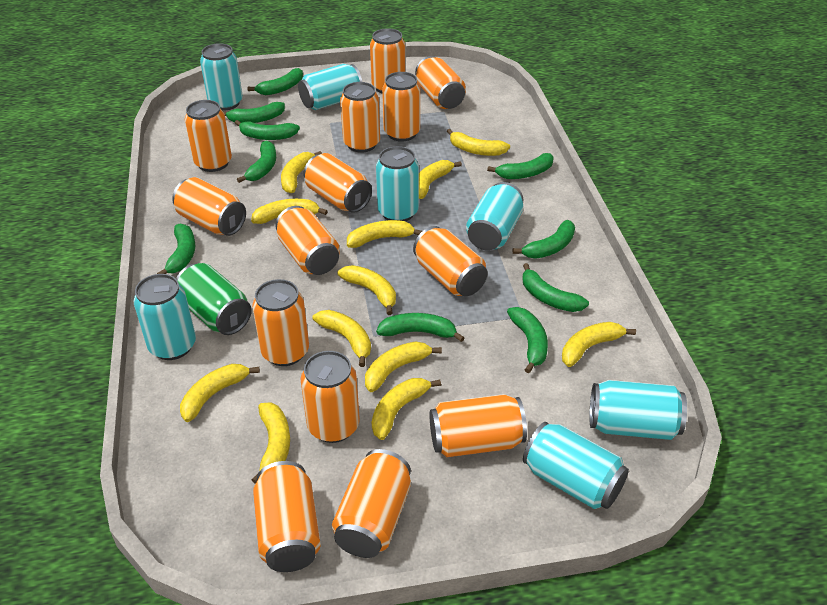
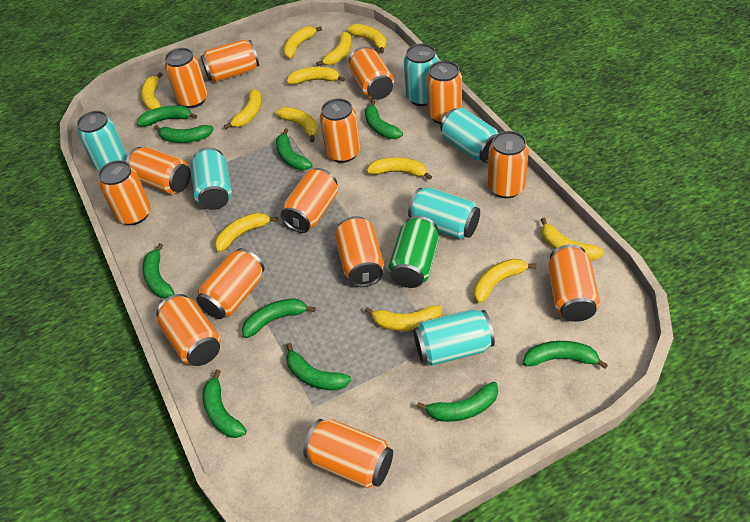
turquoise can: 7 -> 6

